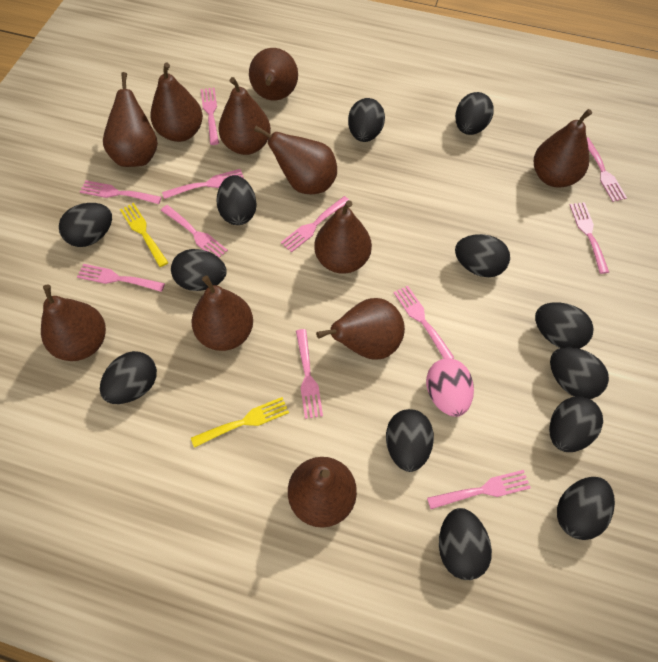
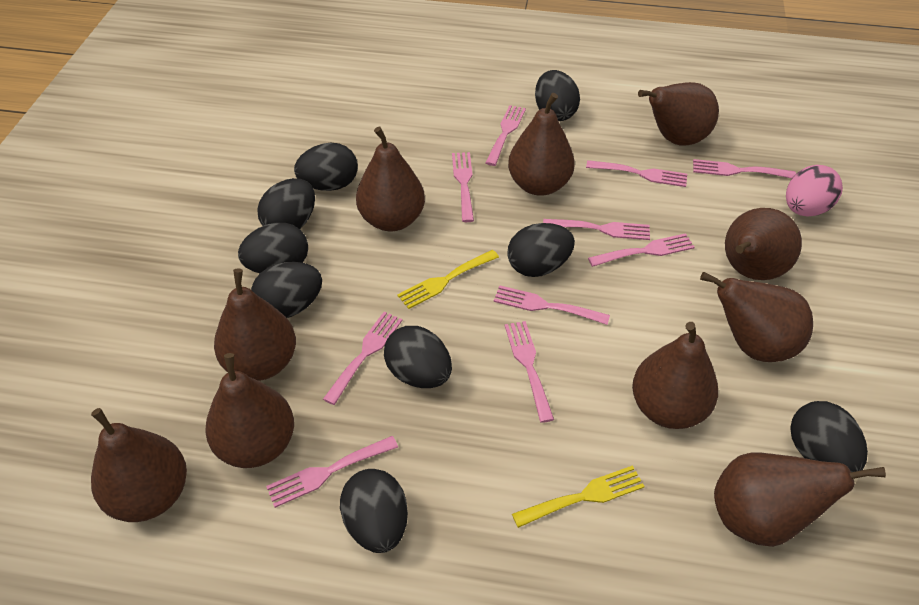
black egg: 13 -> 9
brown pear: 11 -> 10
pink fork: 11 -> 10

